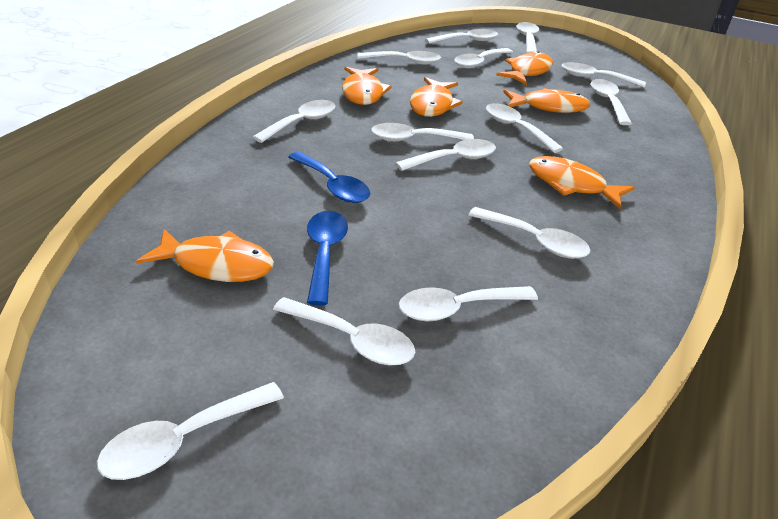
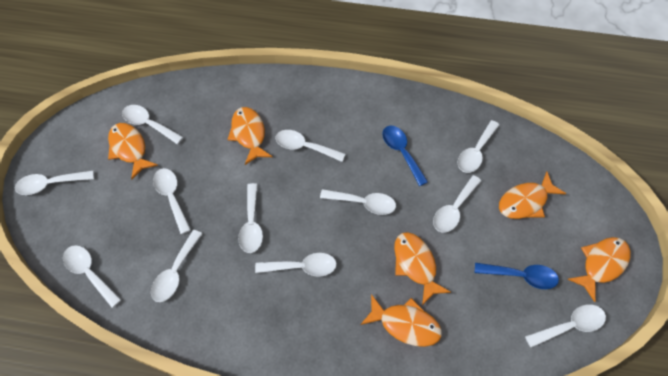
white spoon: 14 -> 12

